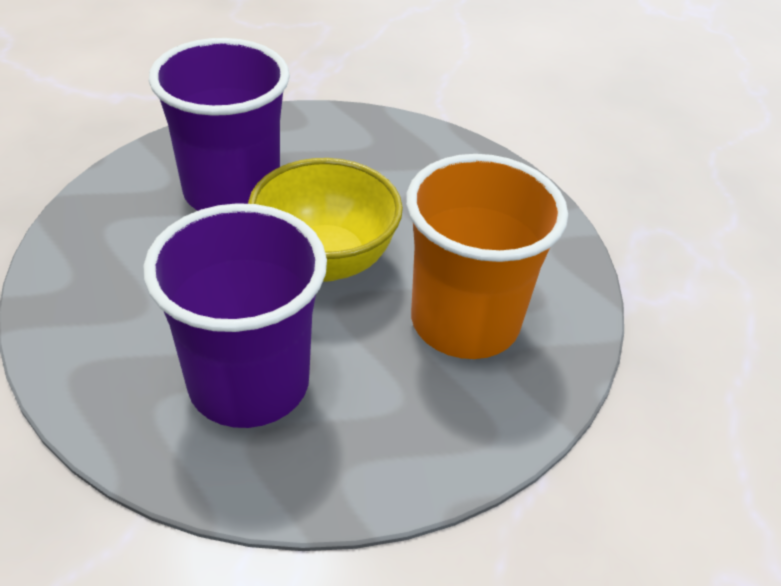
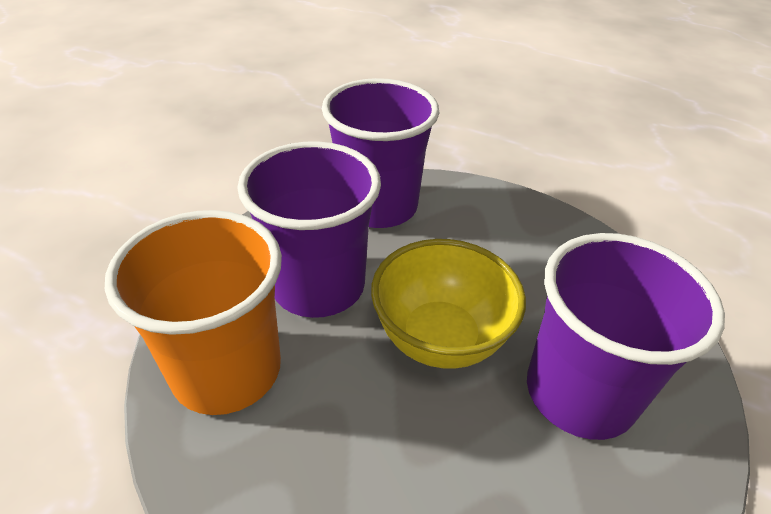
purple cup: 2 -> 3

